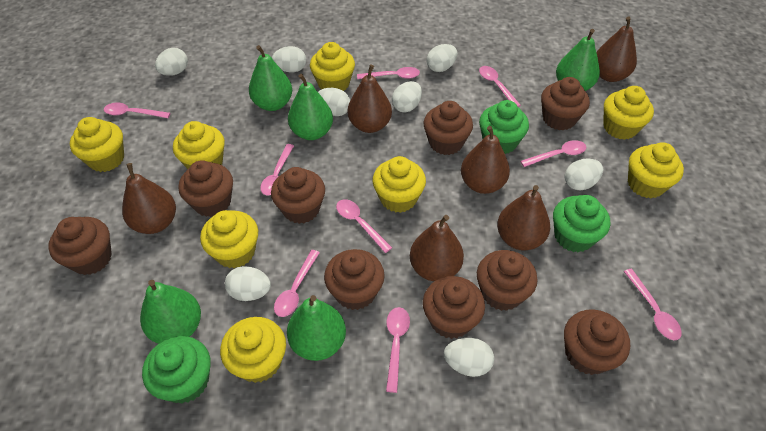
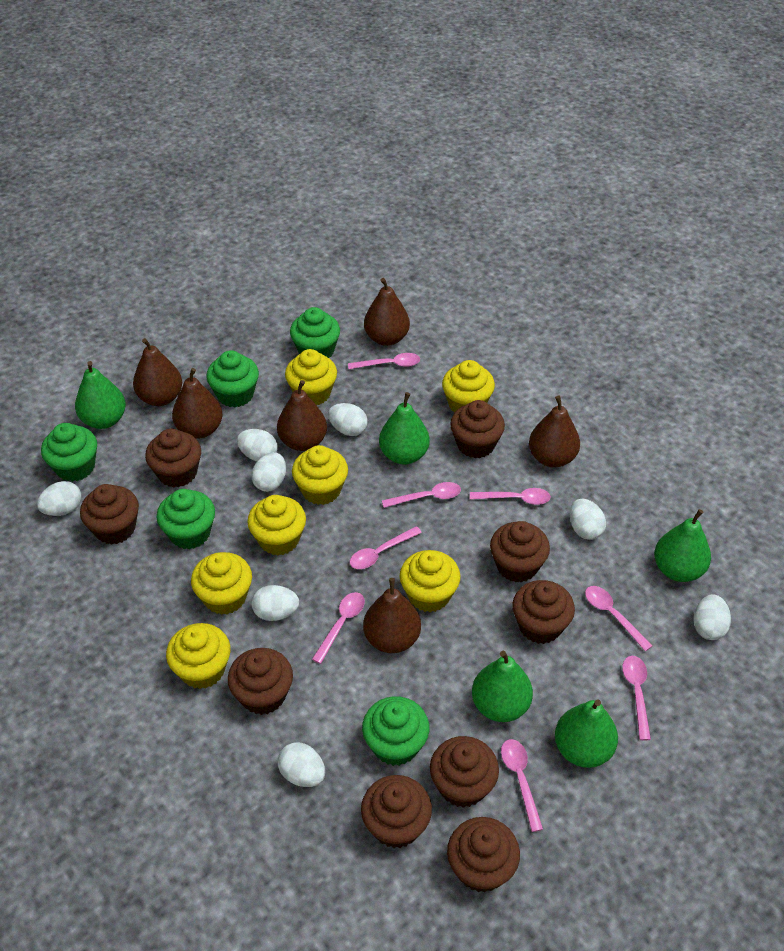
green cupcake: 3 -> 5
pink spoon: 9 -> 8
yellow cupcake: 8 -> 7

